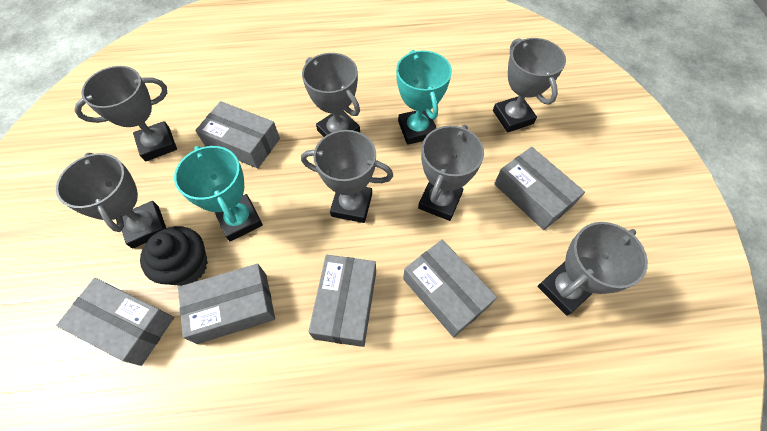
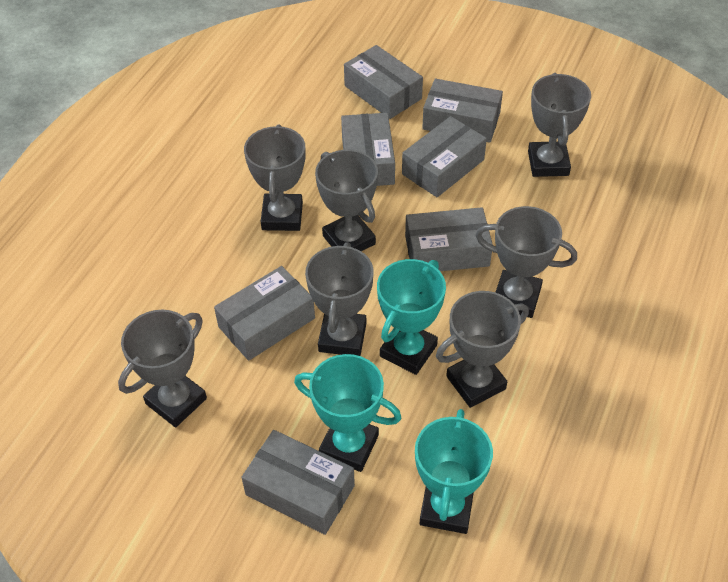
black cupcake: 1 -> 0
grey box: 6 -> 7
turquoise trophy: 2 -> 3

